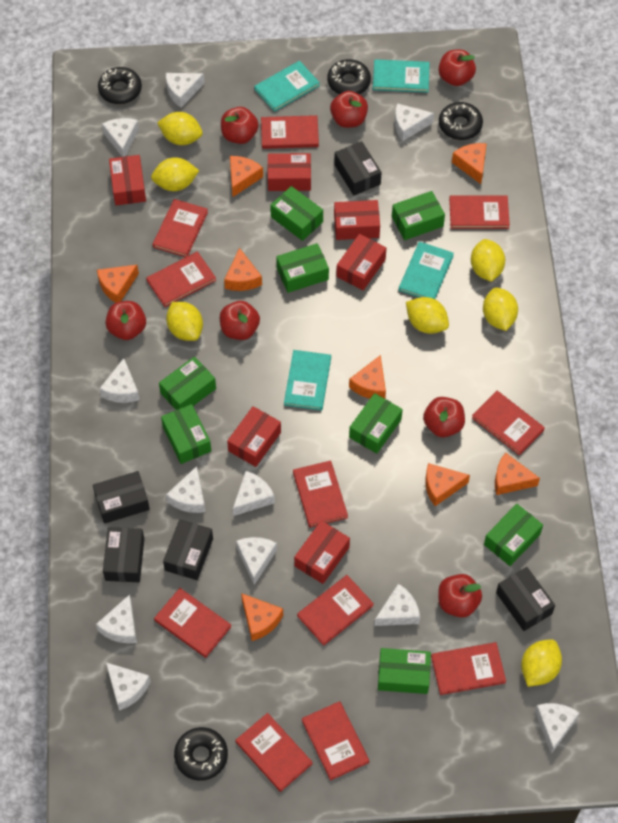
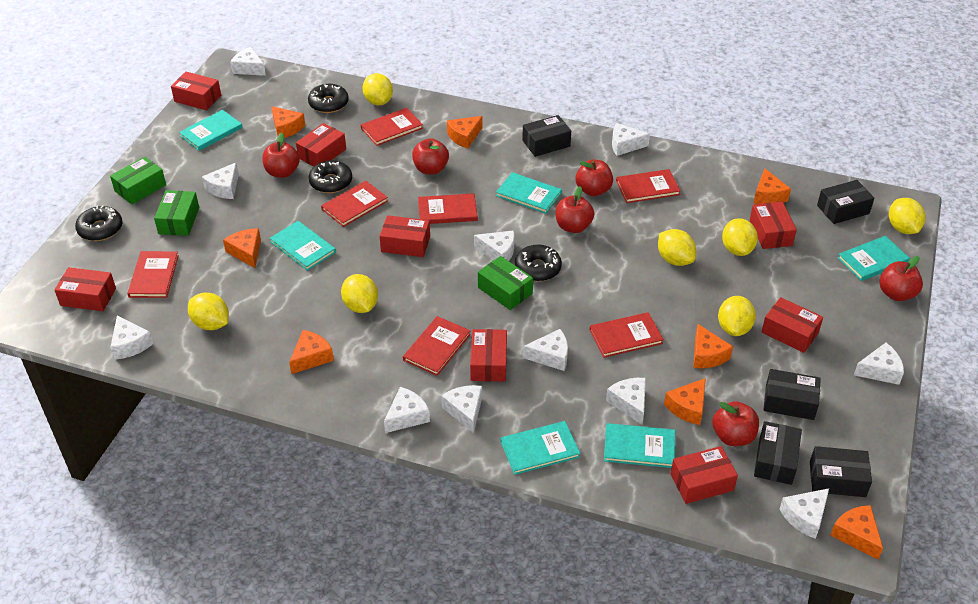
green box: 8 -> 3
red apple: 7 -> 6
red book: 11 -> 7
red box: 6 -> 8
turquoise book: 4 -> 6

